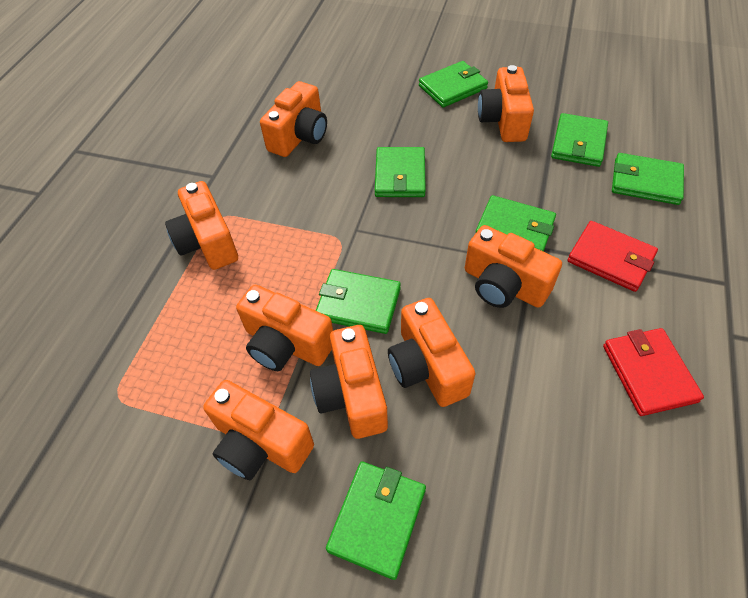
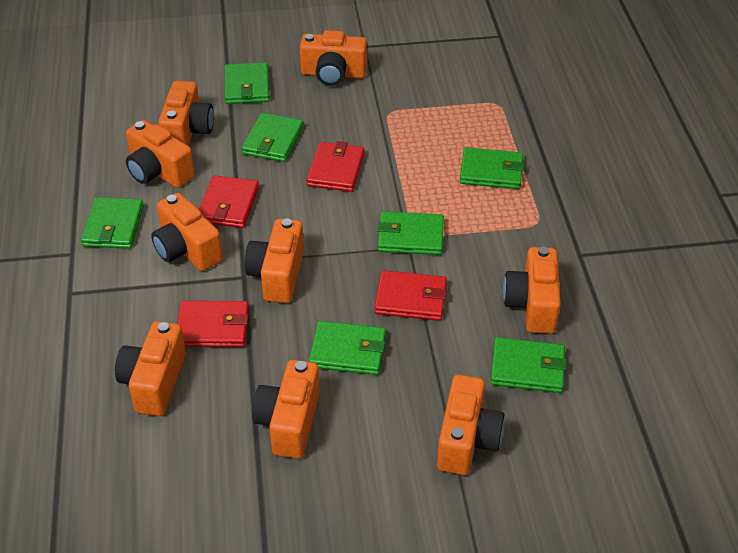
orange camera: 8 -> 9
red wallet: 2 -> 4

